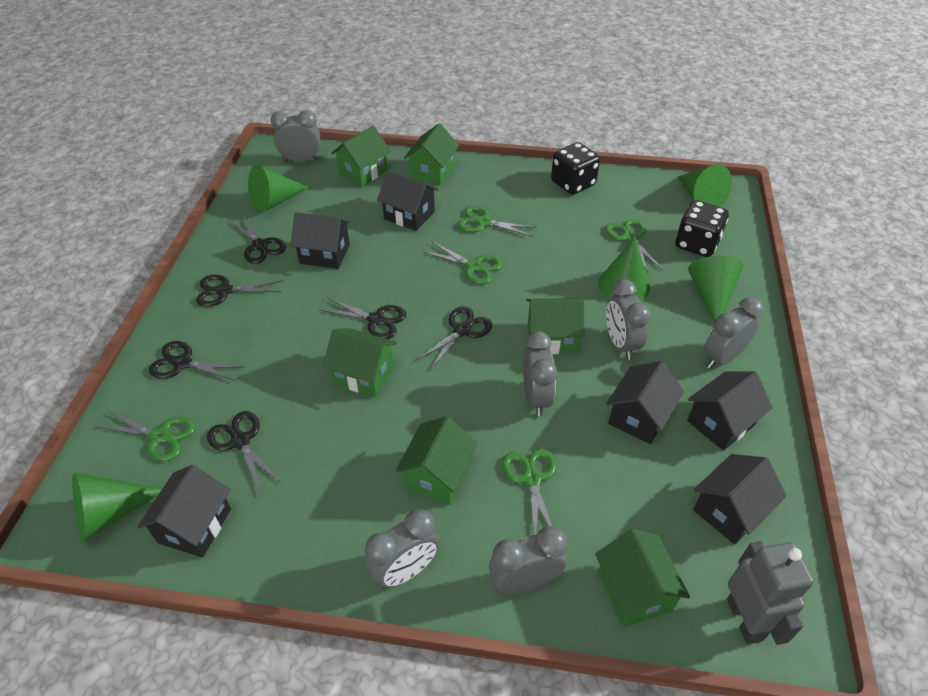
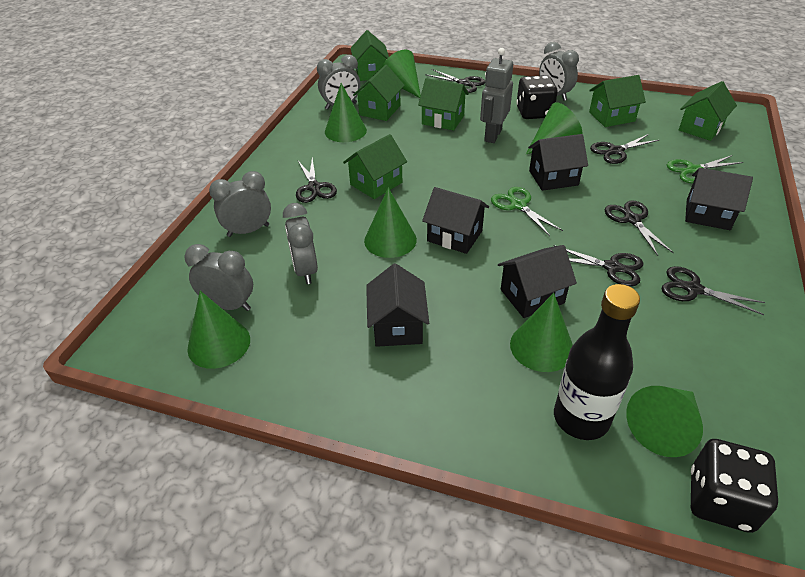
black bottle: 0 -> 1
black house: 6 -> 5
green cone: 5 -> 7
green scissors: 5 -> 2
grey clock: 6 -> 5

